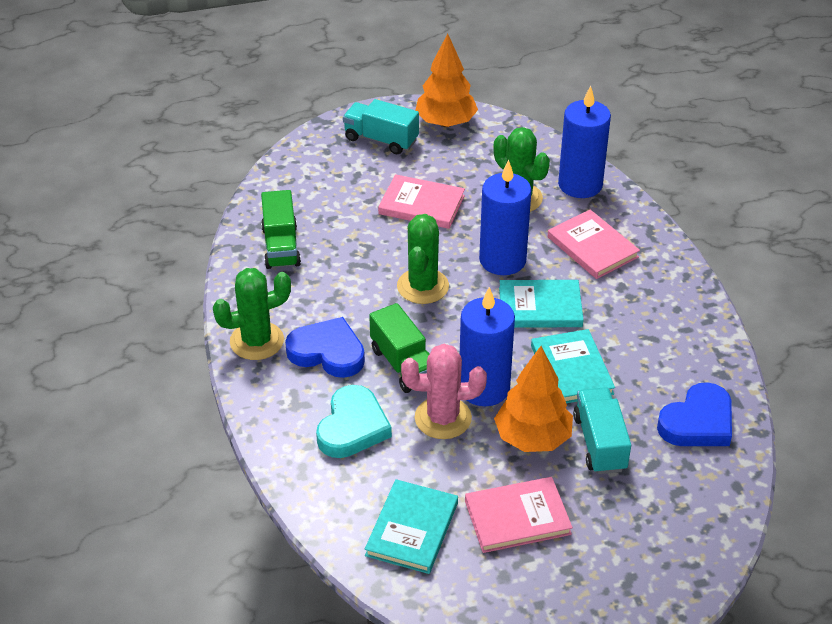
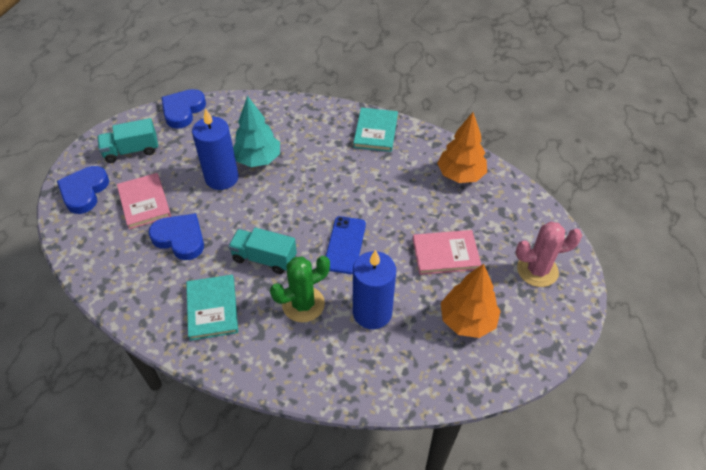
blue candle: 3 -> 2
blue heart: 2 -> 3
blue phone: 0 -> 1
green cactus: 3 -> 1
green truck: 2 -> 0
pink book: 3 -> 2
turquoise book: 3 -> 2
turquoise heart: 1 -> 0
turquoise tree: 0 -> 1

